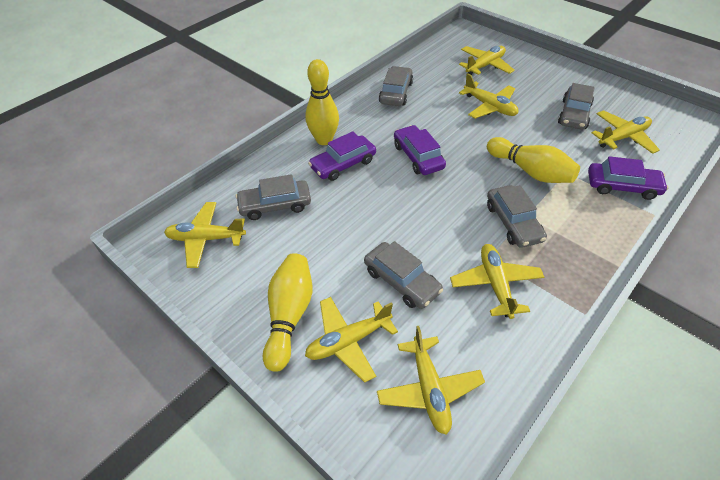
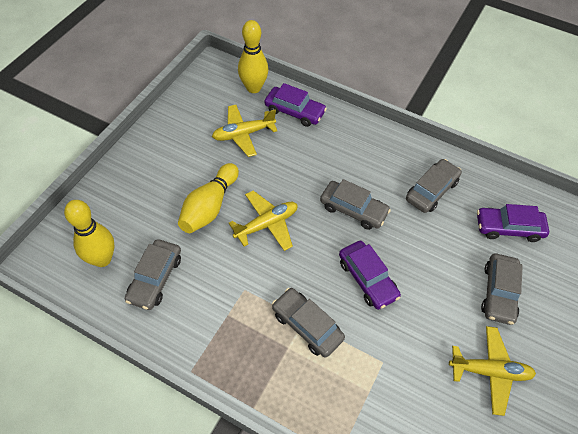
yellow plane: 7 -> 3

